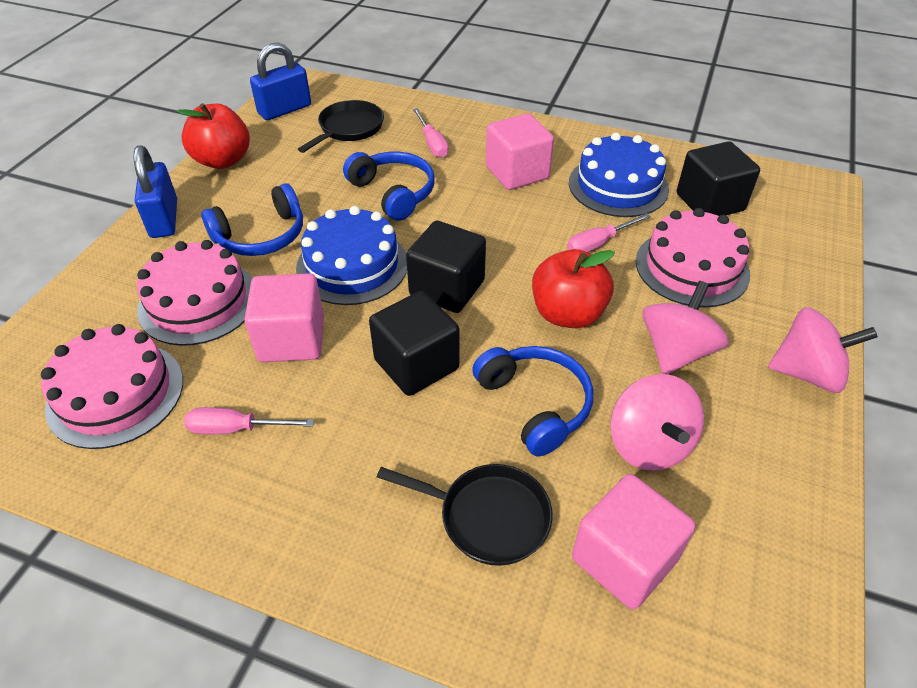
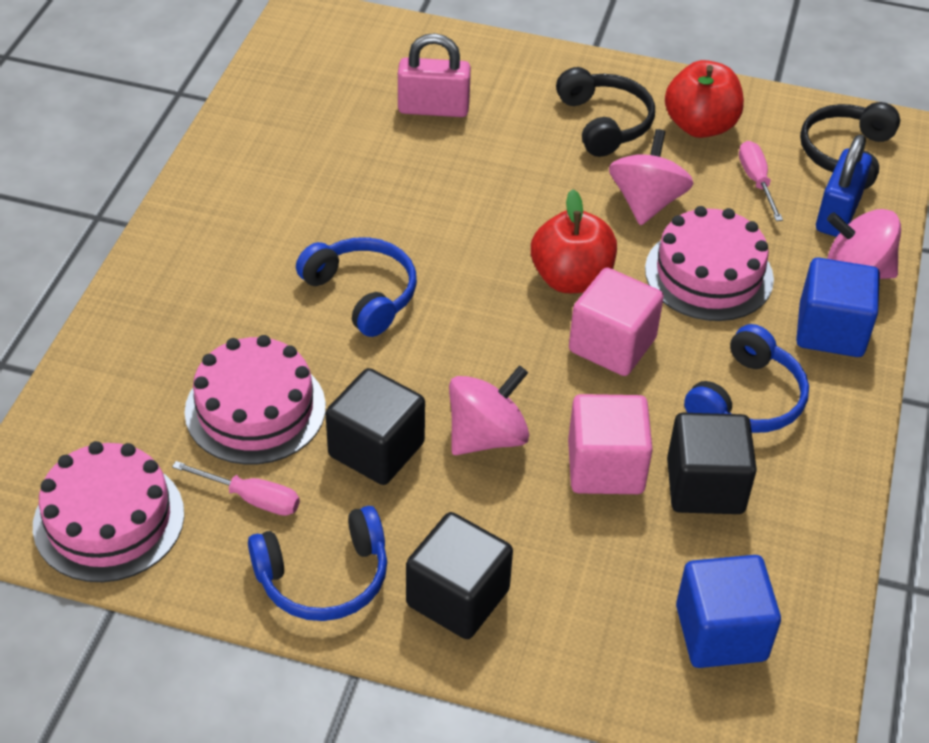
black headphones: 0 -> 2
black pan: 2 -> 0
blue cake: 2 -> 0
blue cube: 0 -> 2
blue padlock: 2 -> 1
pink cube: 3 -> 2
pink padlock: 0 -> 1
pink screwdriver: 3 -> 2

